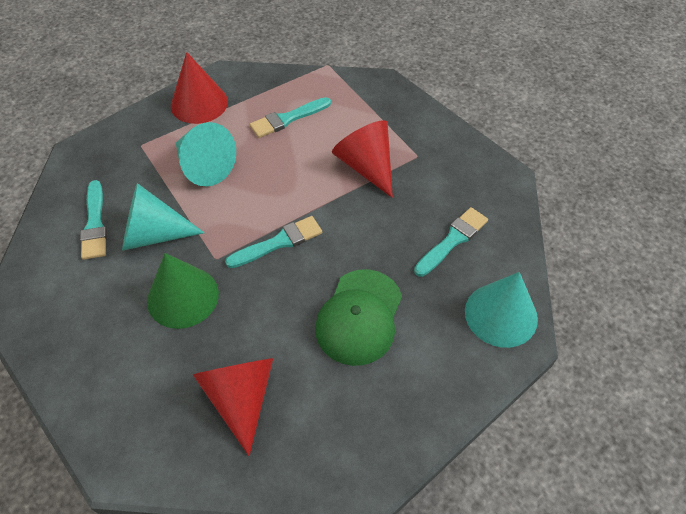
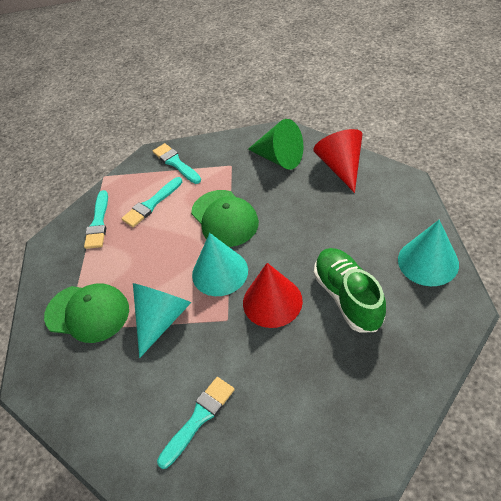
green cap: 1 -> 2
green shoe: 0 -> 1
red cone: 3 -> 2

